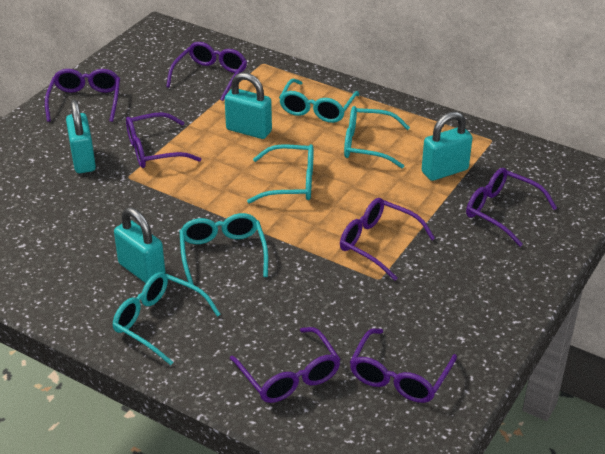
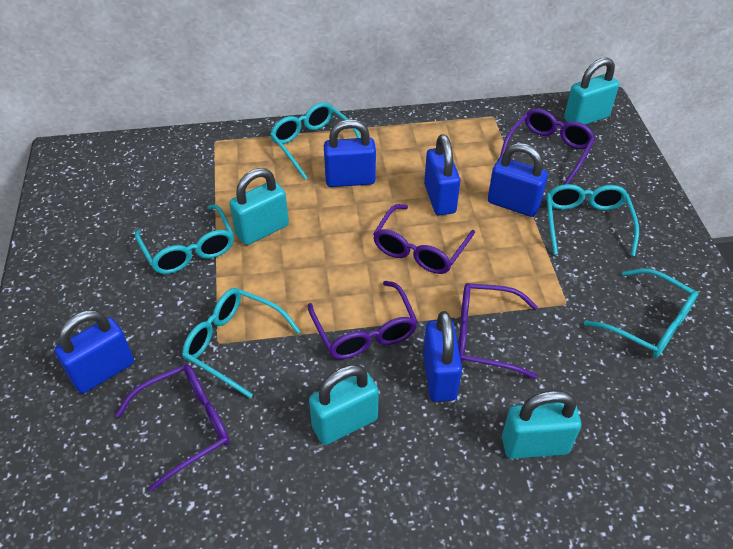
blue padlock: 0 -> 5
purple glasses: 7 -> 5

